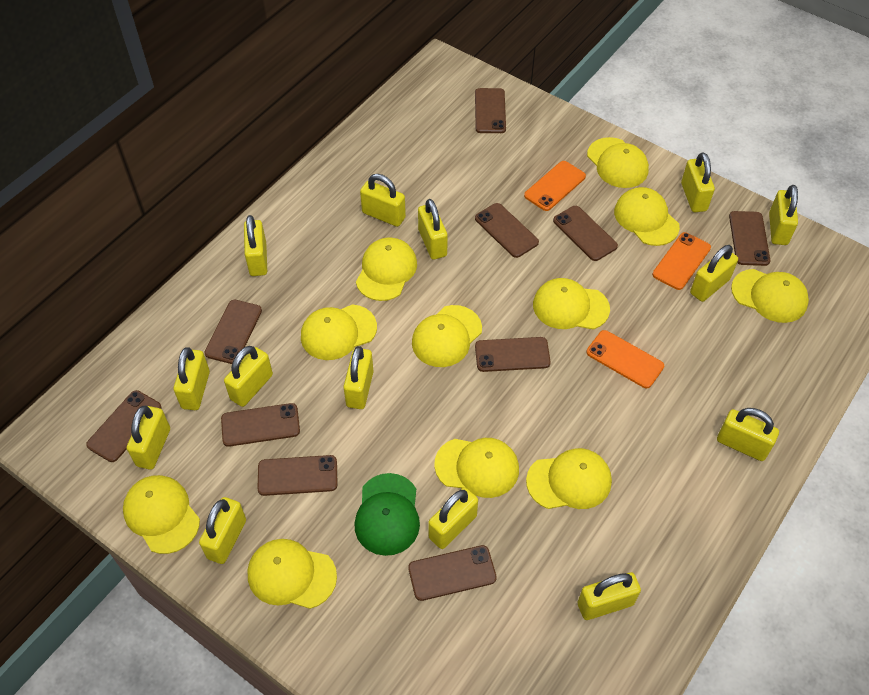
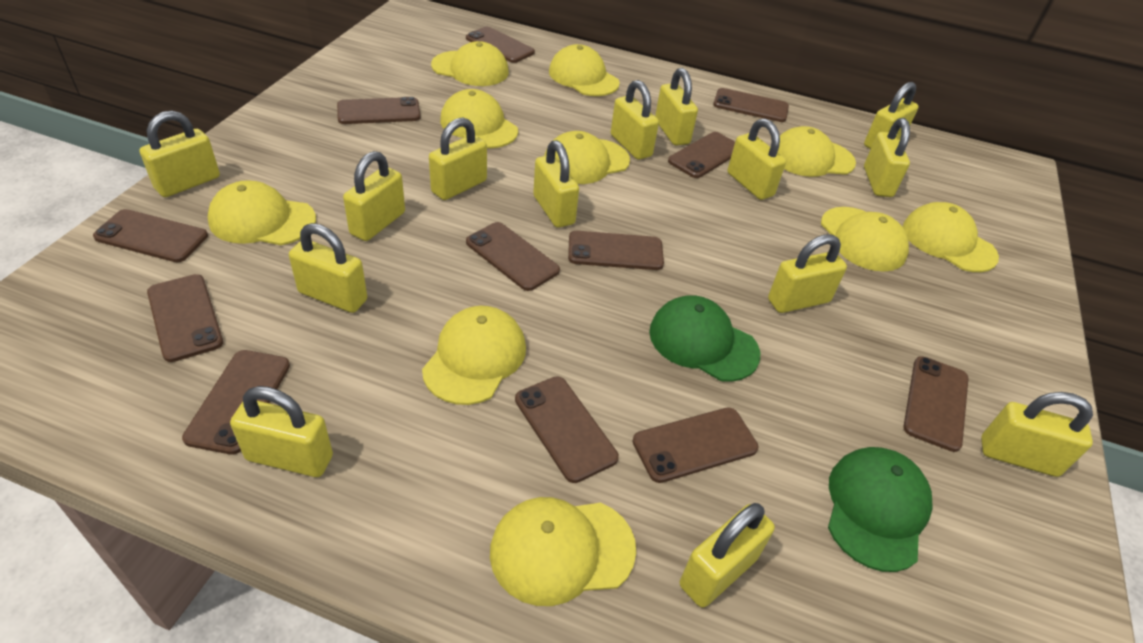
brown phone: 10 -> 12
green cap: 1 -> 2
orange phone: 3 -> 0
yellow cap: 11 -> 10

